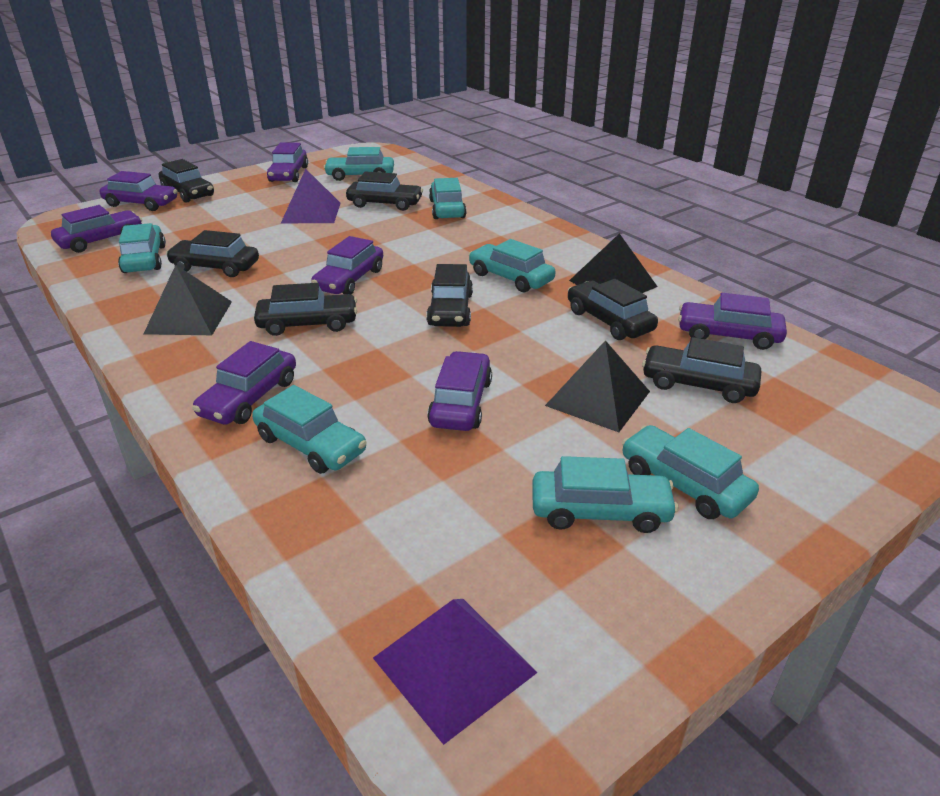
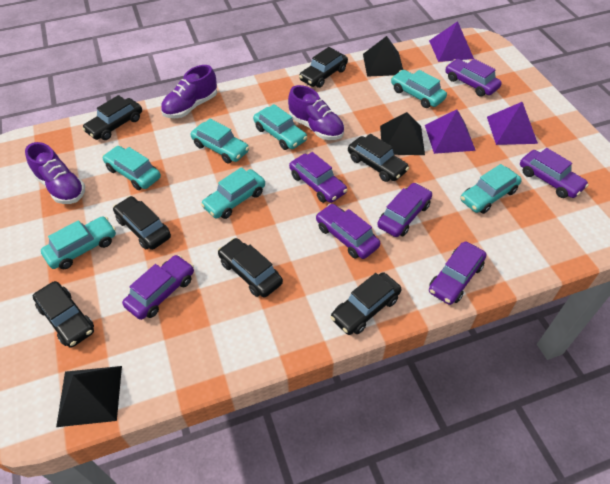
purple pyramid: 2 -> 3
purple shoe: 0 -> 3

